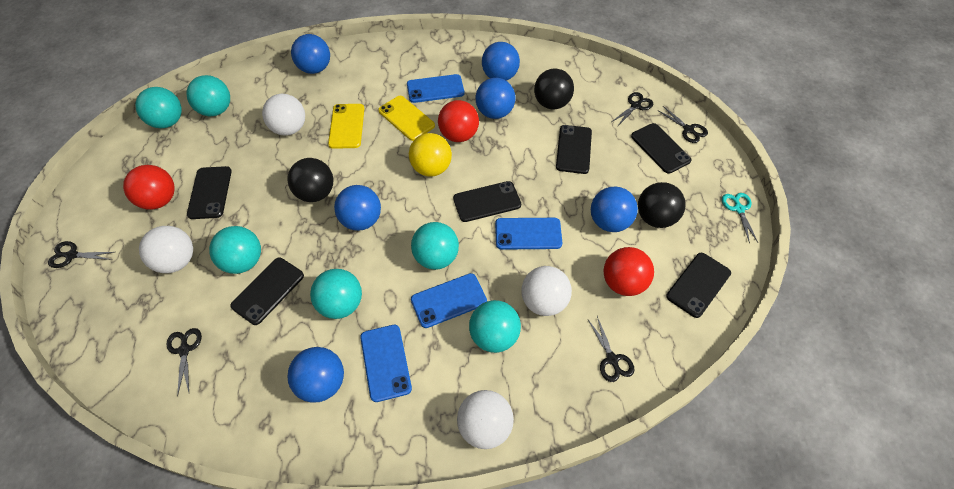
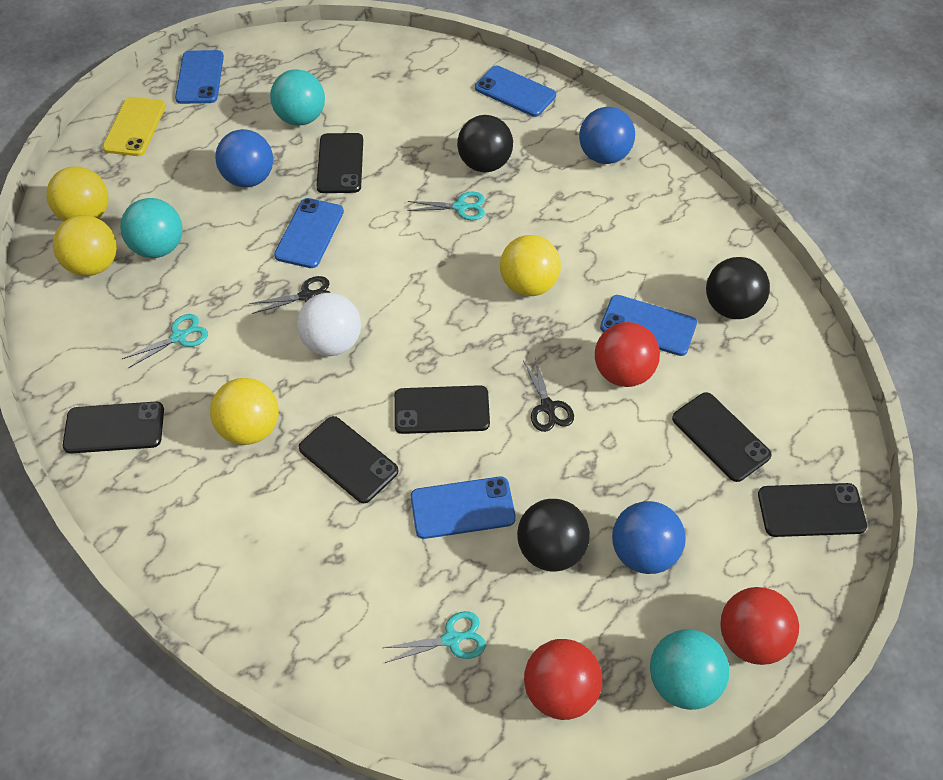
black scissors: 5 -> 2
blue ball: 6 -> 3
blue phone: 4 -> 5
turquoise ball: 6 -> 3
turquoise scissors: 1 -> 3
white ball: 4 -> 1
yellow ball: 1 -> 4
yellow phone: 2 -> 1

